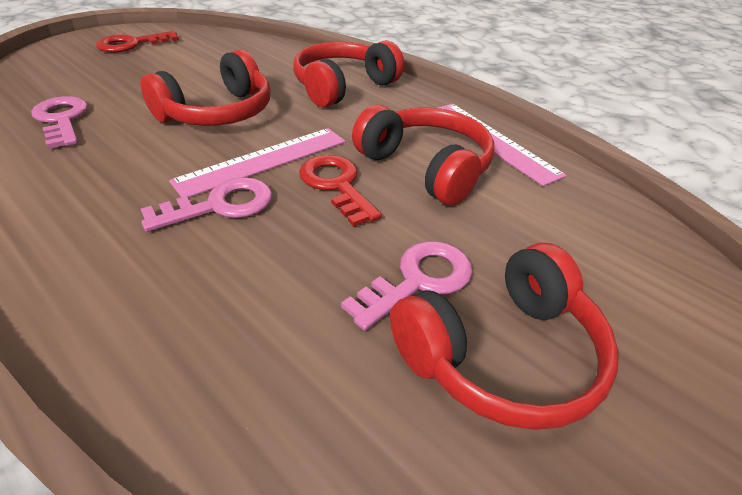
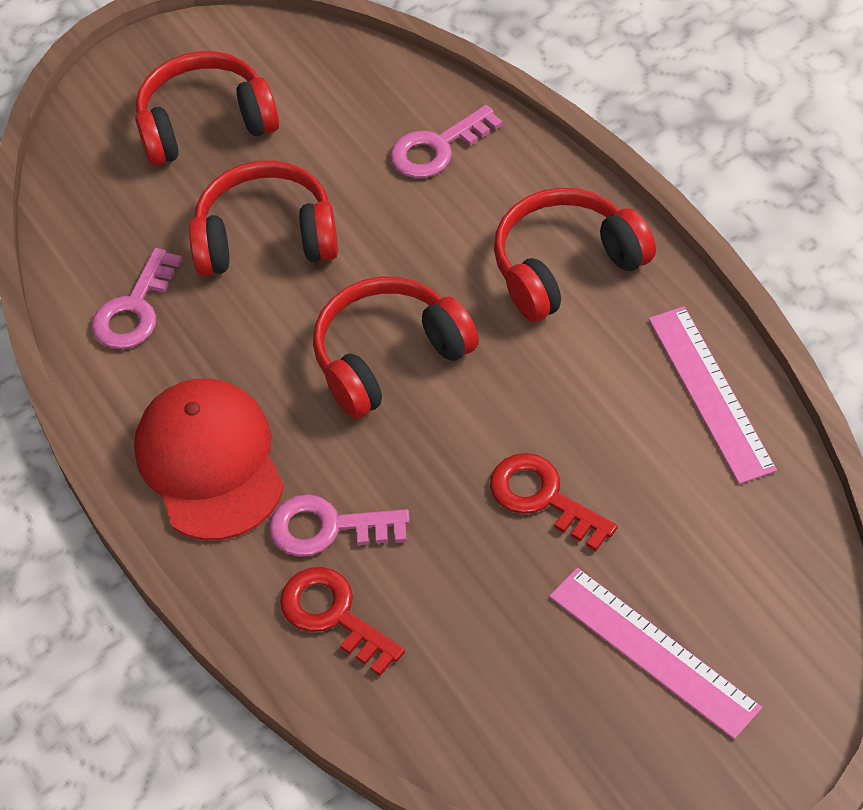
red cap: 0 -> 1

